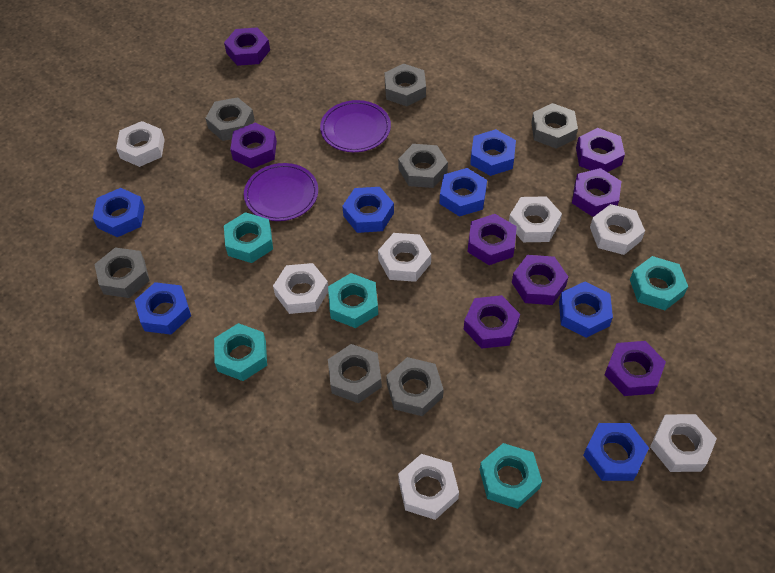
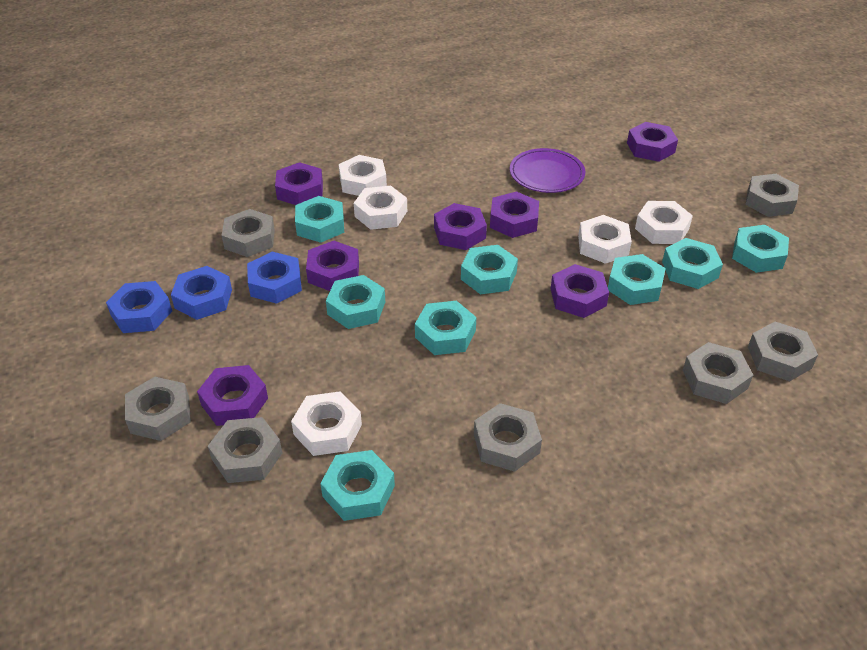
blue nut: 7 -> 3
purple nut: 8 -> 7
purple plate: 2 -> 1
turquoise nut: 5 -> 8
white nut: 7 -> 5

